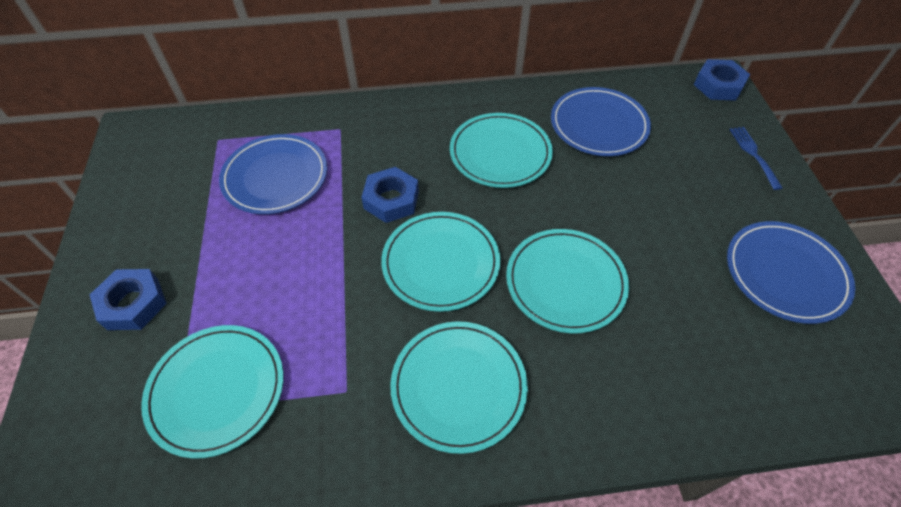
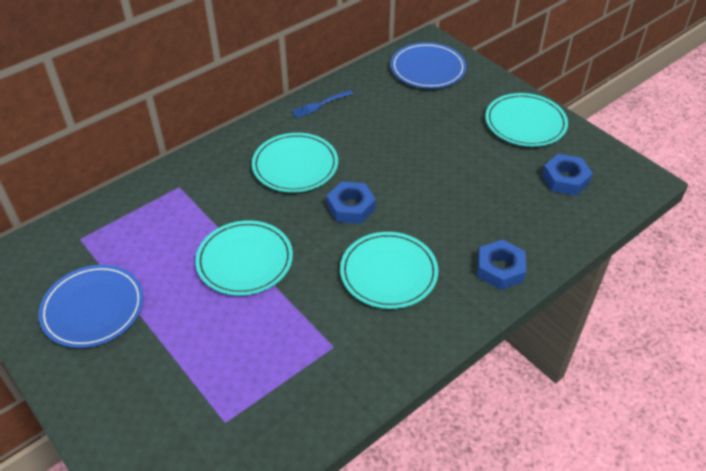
blue plate: 3 -> 2
turquoise plate: 5 -> 4

